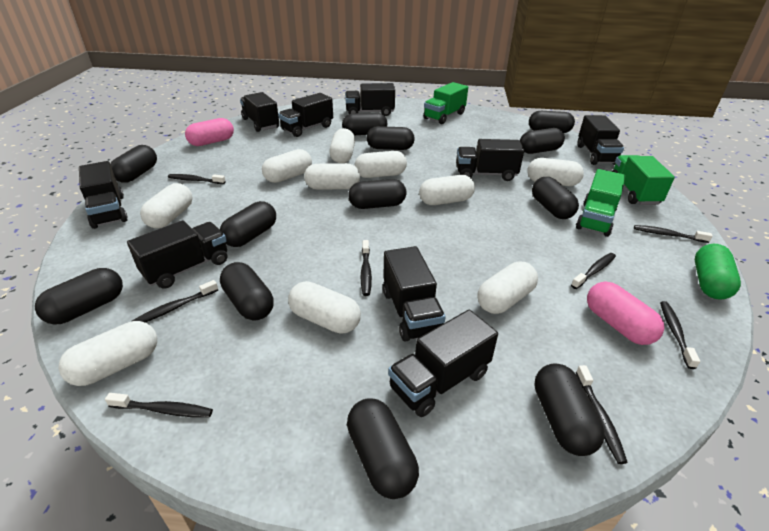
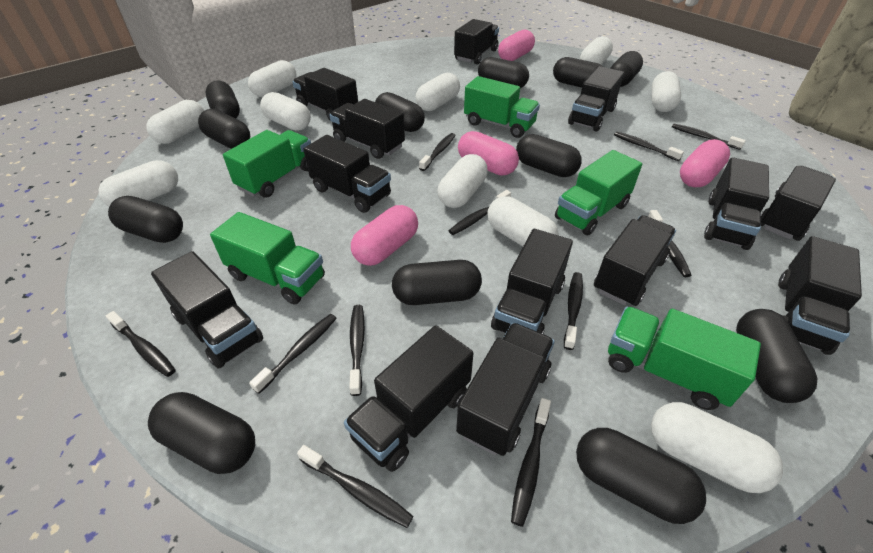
black toothbrush: 8 -> 11
black truck: 9 -> 13
green capsule: 1 -> 0
green truck: 3 -> 5
pink capsule: 2 -> 4

